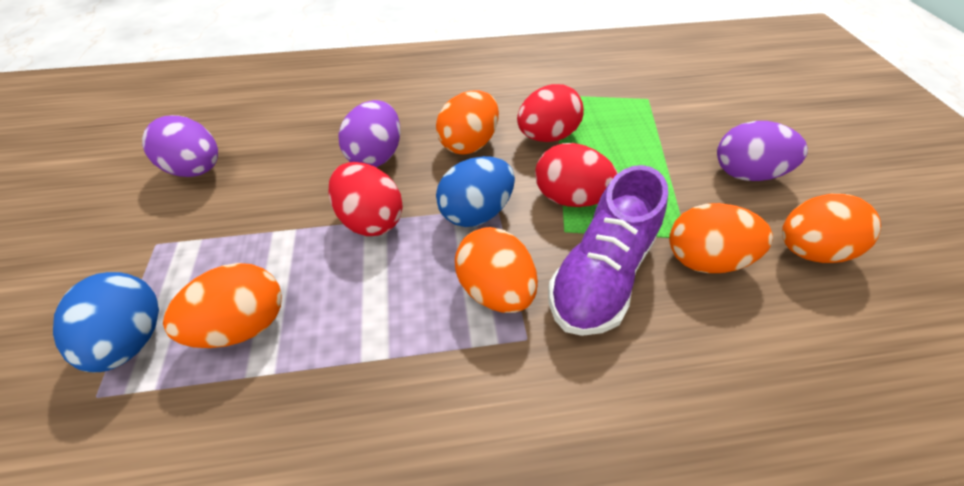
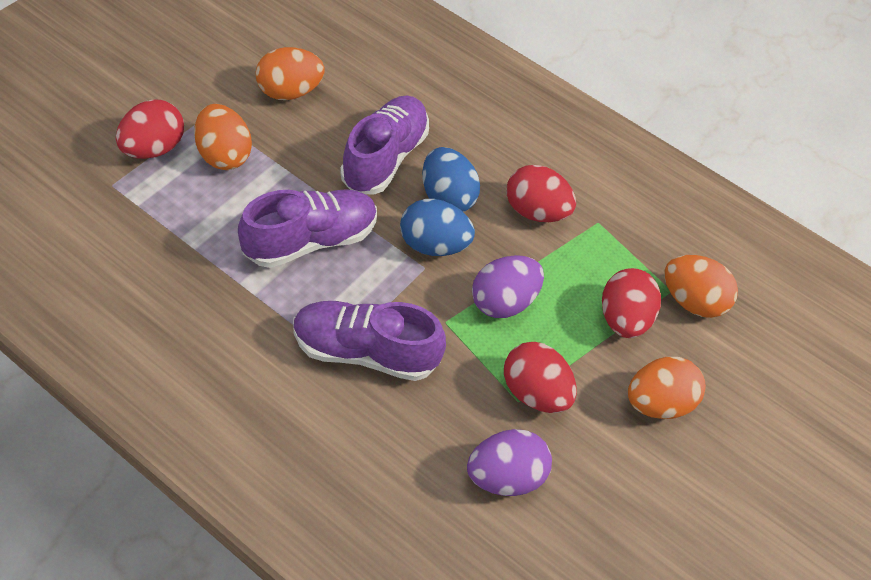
orange egg: 5 -> 4
purple egg: 3 -> 2
purple shoe: 1 -> 3
red egg: 3 -> 4

